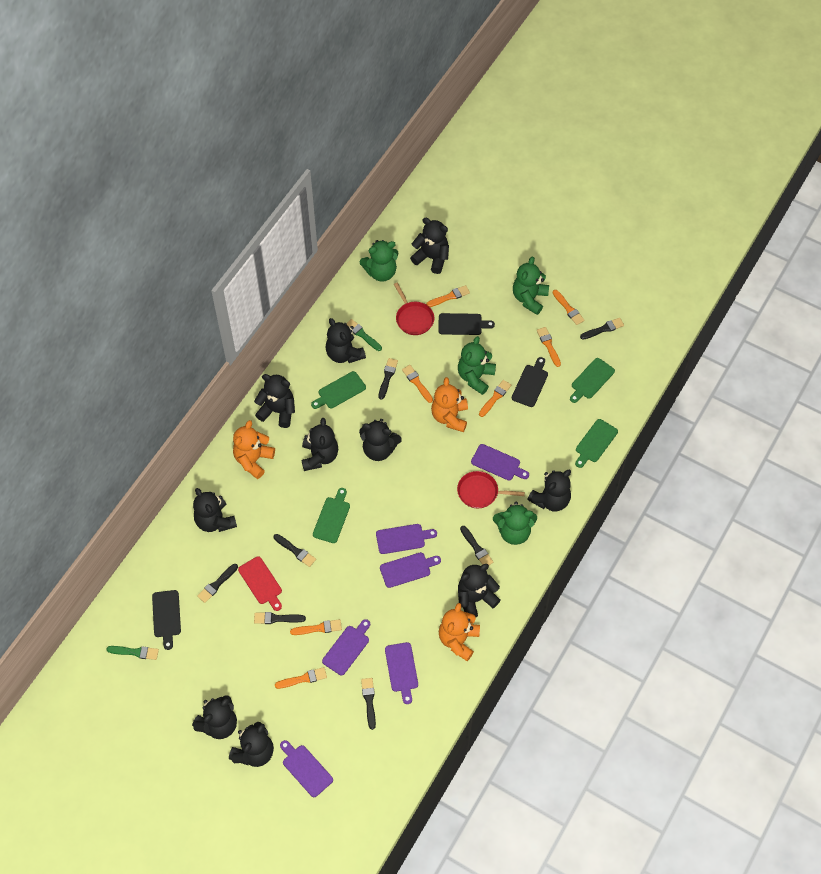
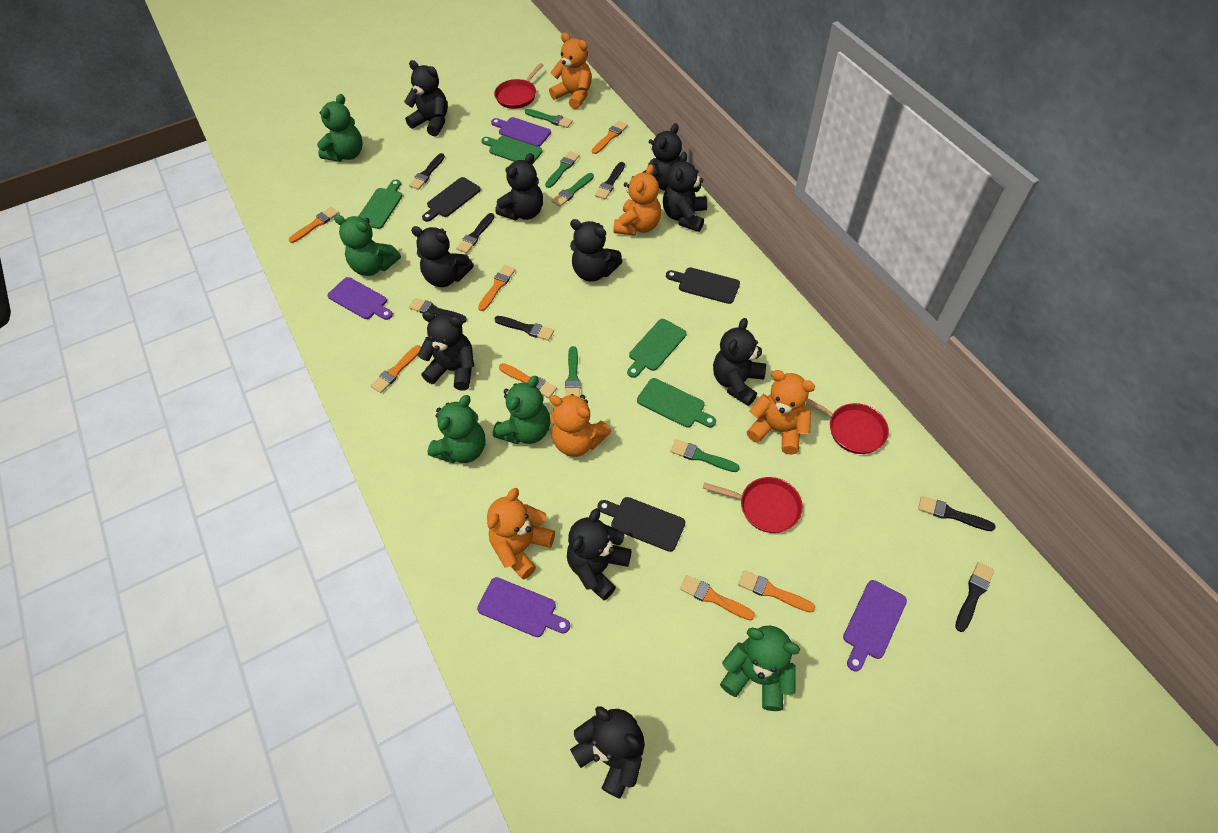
green brush: 2 -> 5
green teddy bear: 4 -> 5
orange teddy bear: 3 -> 5
purple cutting board: 6 -> 4
red cutting board: 1 -> 0
red pan: 2 -> 3

